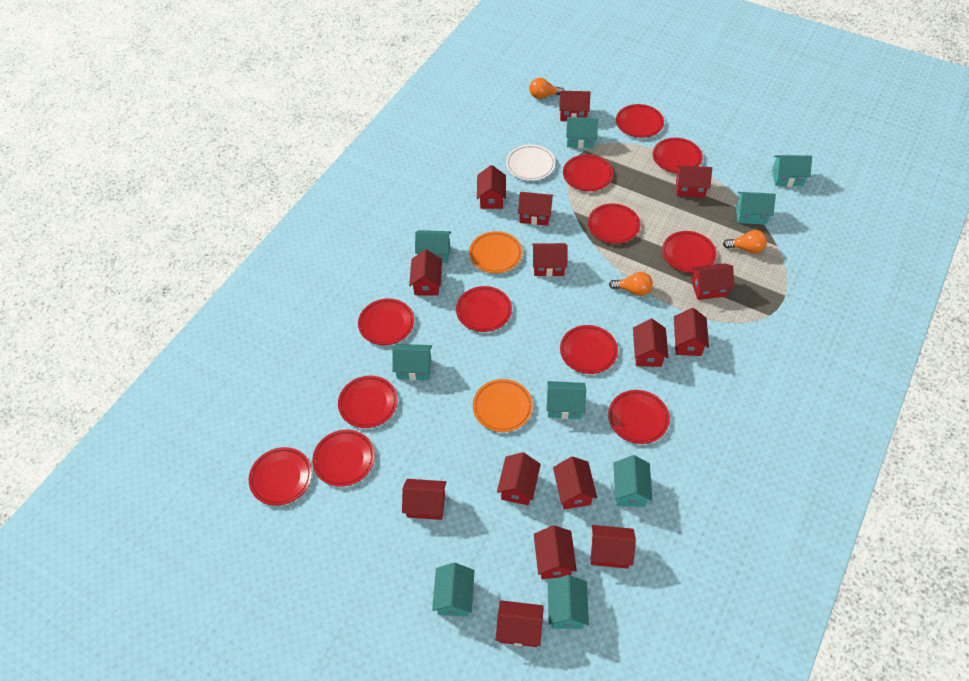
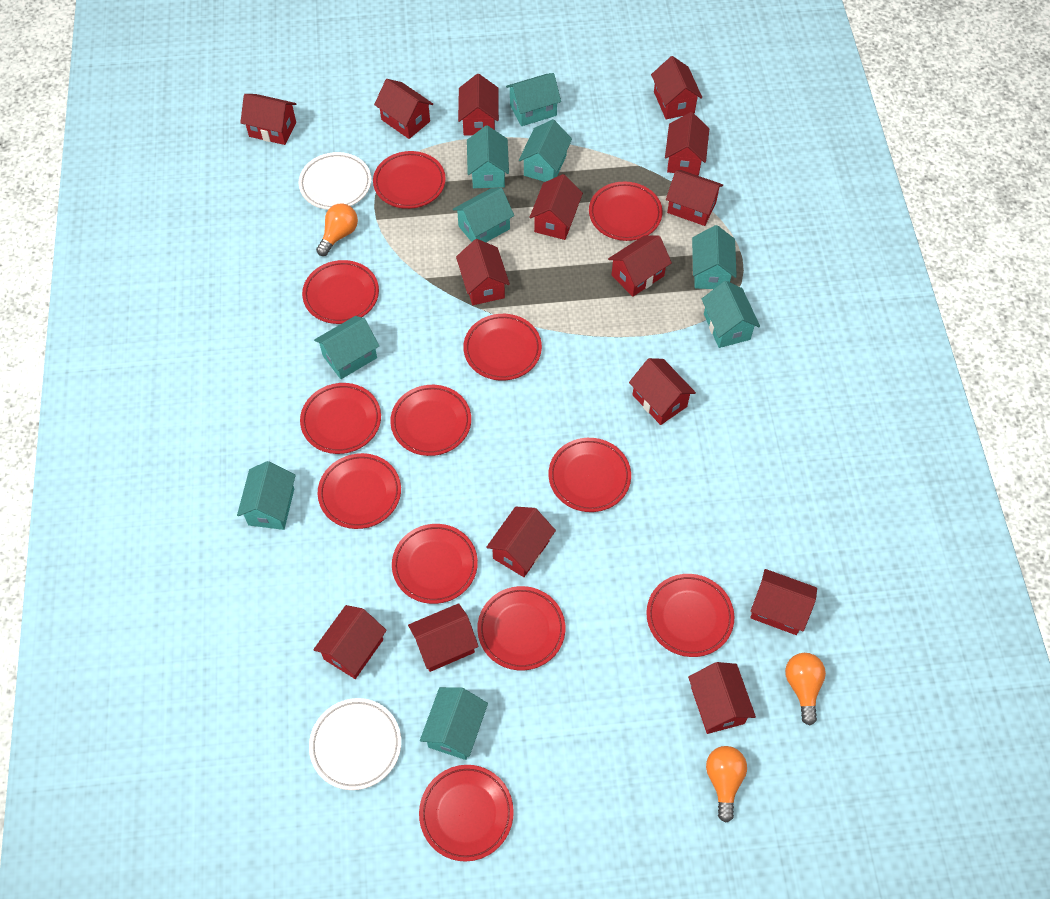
orange plate: 2 -> 0
white plate: 1 -> 2

